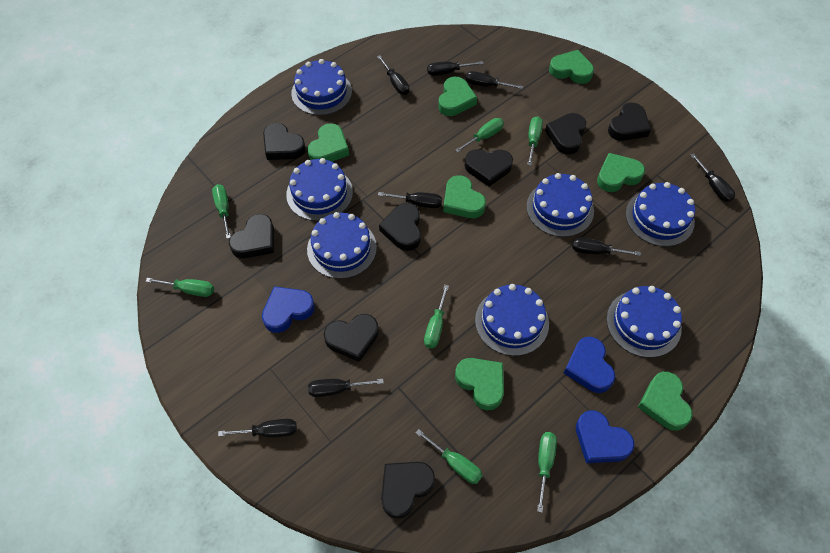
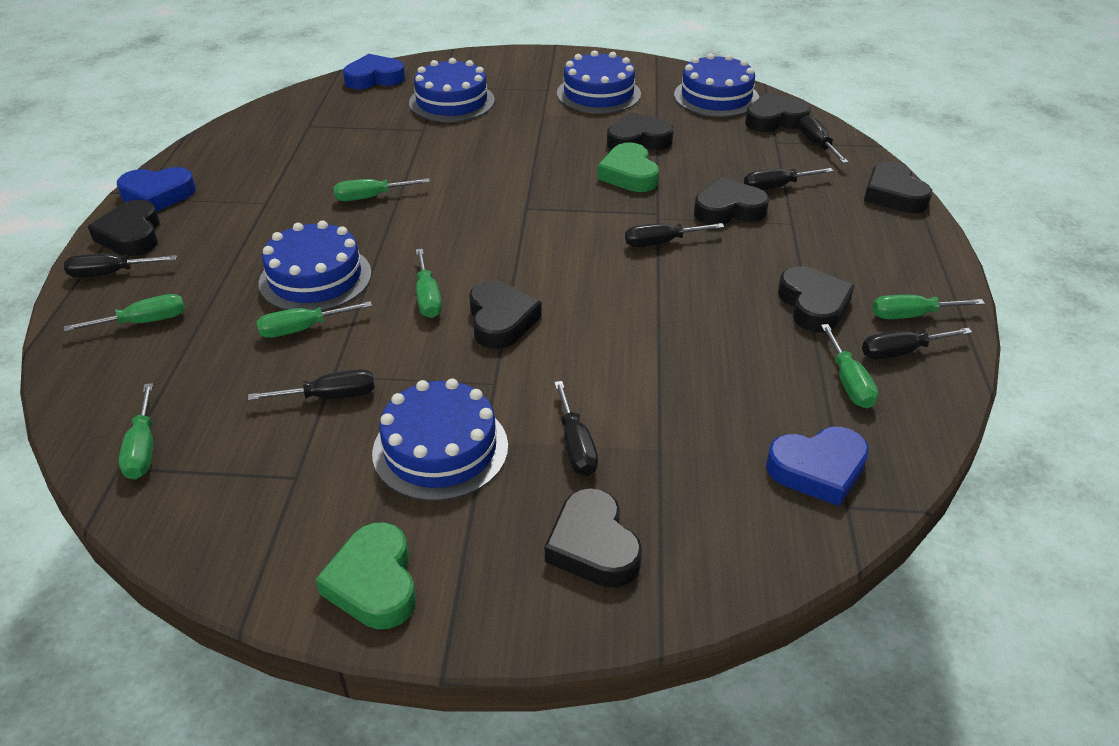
black screwdriver: 8 -> 7
blue cake: 7 -> 5
green heart: 7 -> 2

